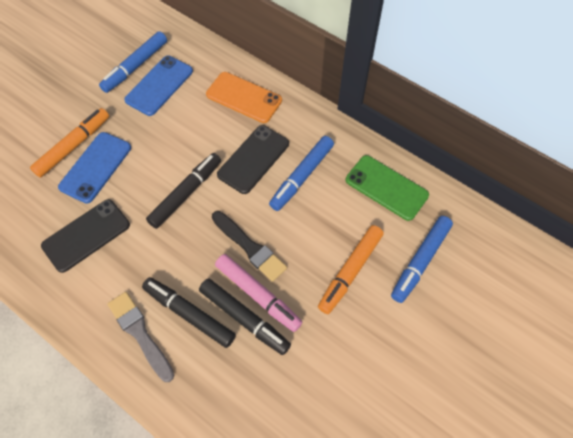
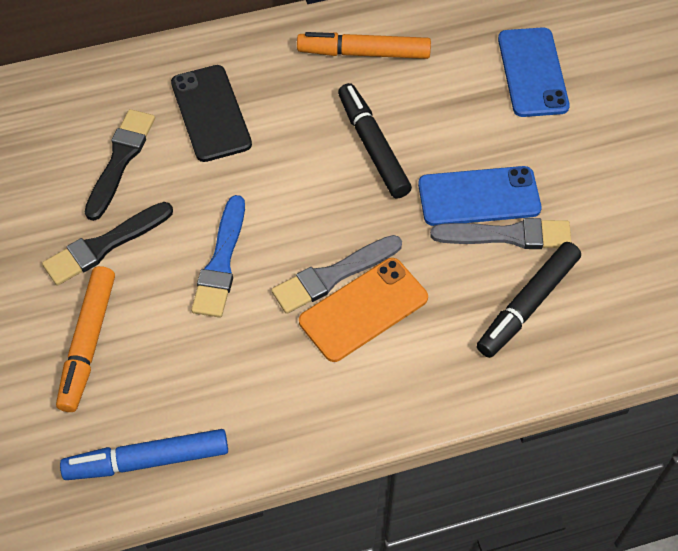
black brush: 1 -> 2
black marker: 3 -> 2
black phone: 2 -> 1
blue brush: 0 -> 1
blue marker: 3 -> 1
green phone: 1 -> 0
grey brush: 1 -> 2
pink marker: 1 -> 0

